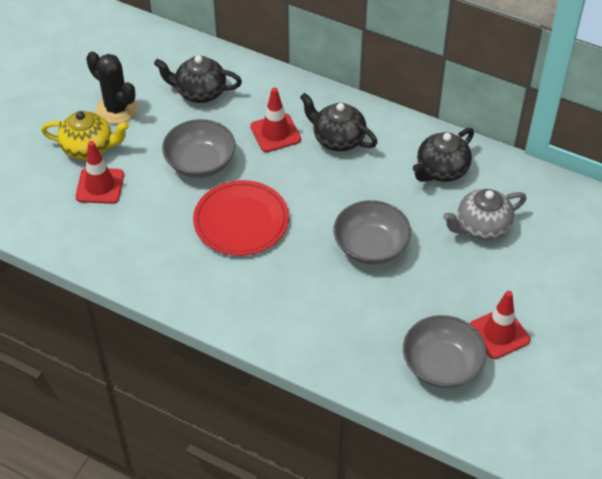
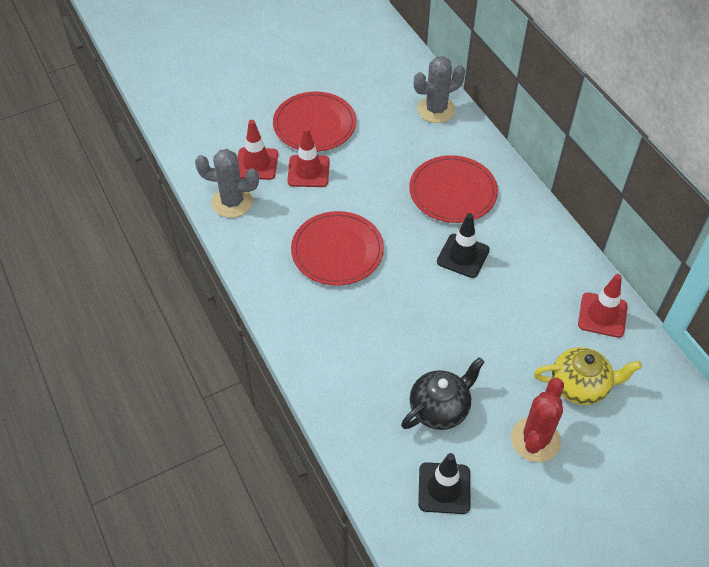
black cactus: 1 -> 0
black teapot: 3 -> 1
black traffic cone: 0 -> 2
grey bowl: 3 -> 0
grey cactus: 0 -> 2
grey teapot: 1 -> 0
red cactus: 0 -> 1
red plate: 1 -> 3

